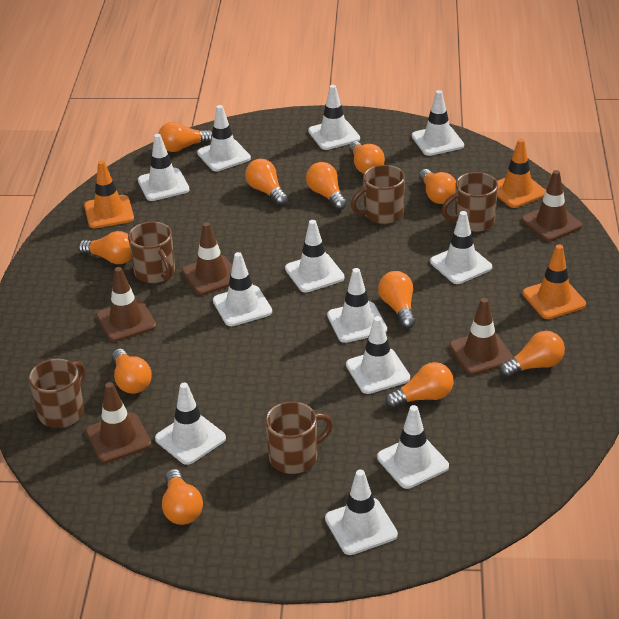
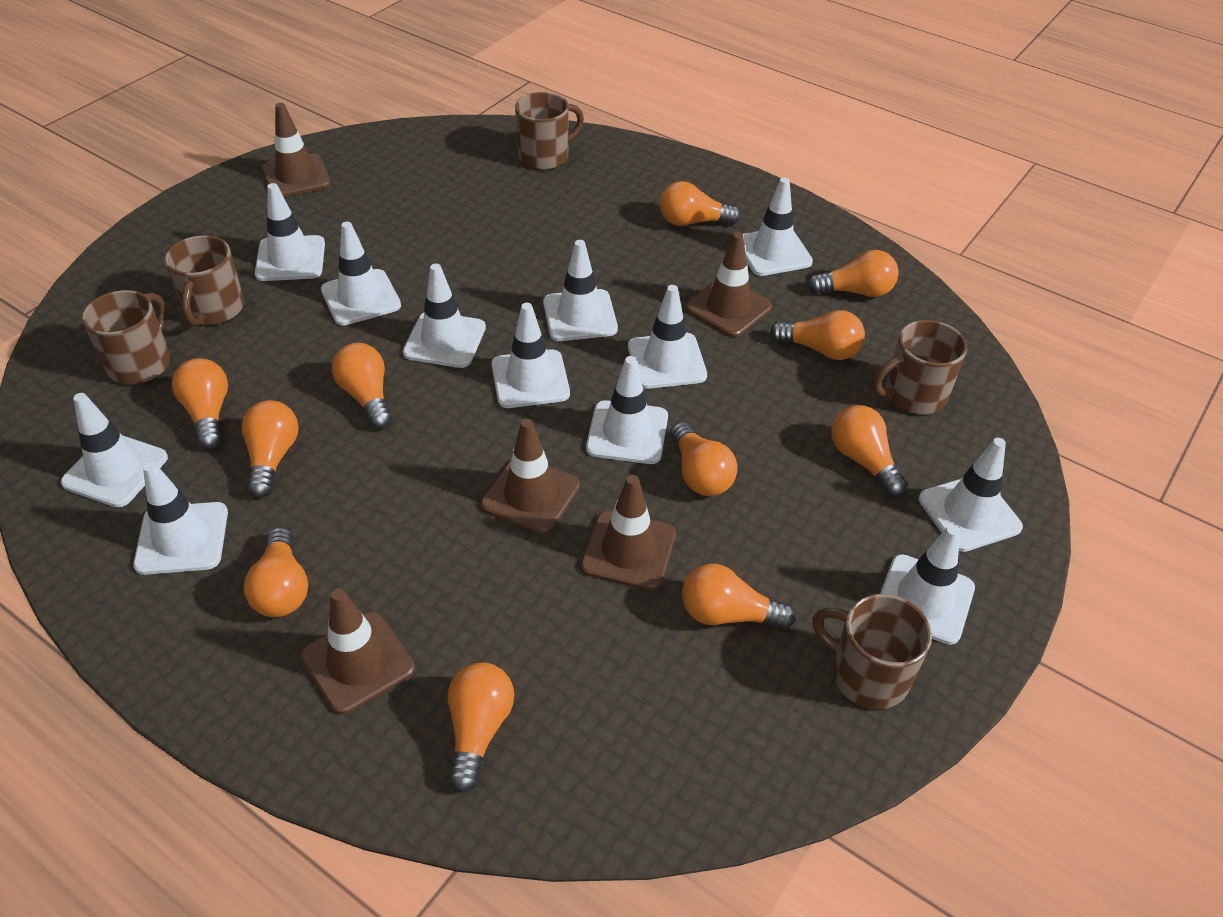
orange traffic cone: 3 -> 0

